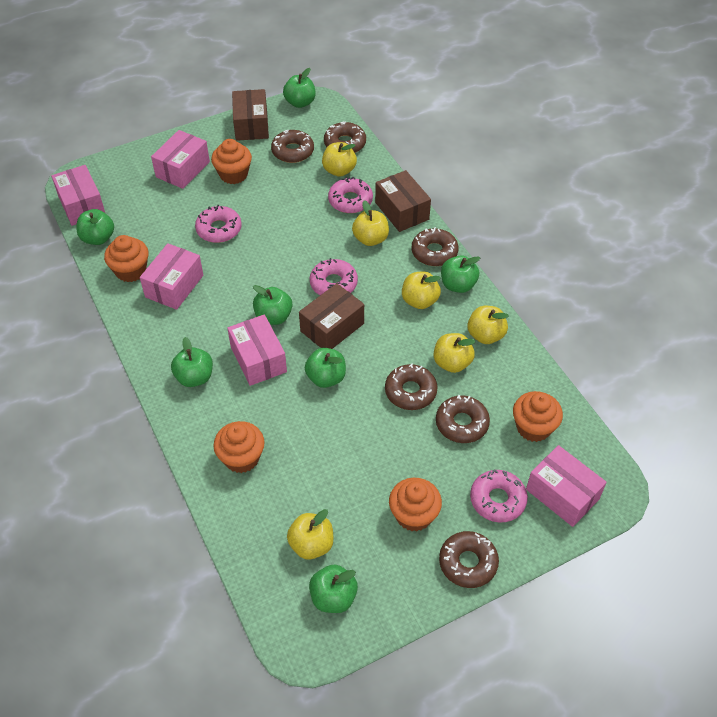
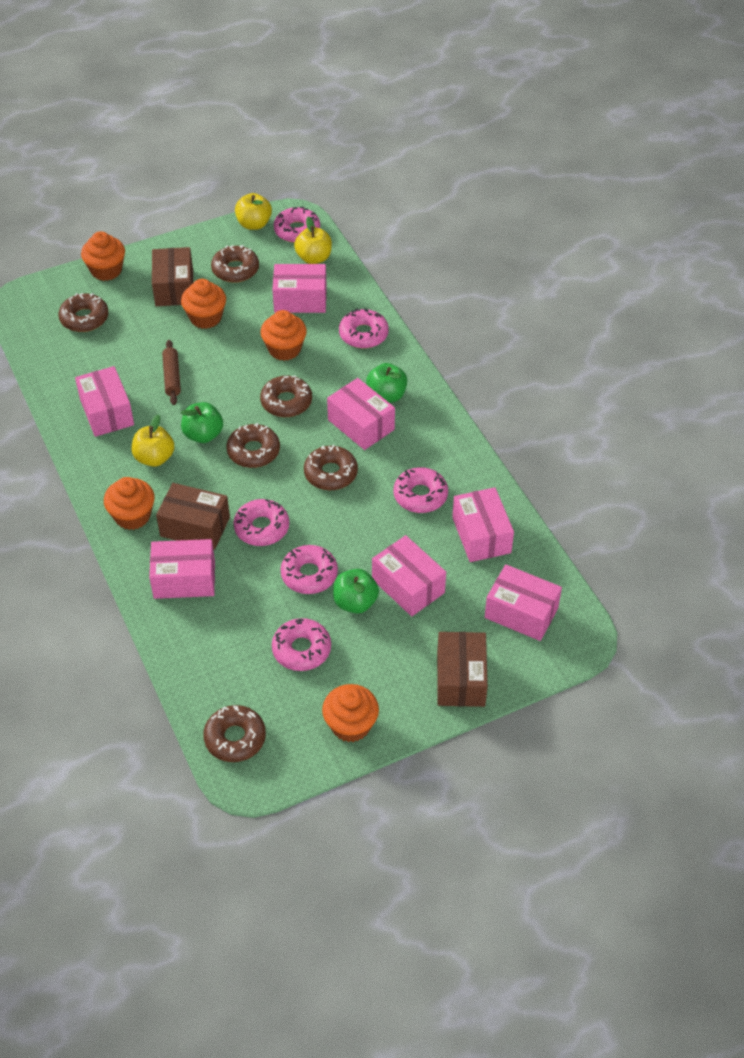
brown rolling pin: 0 -> 1
green apple: 7 -> 3
pink box: 5 -> 7
pink donut: 4 -> 6
yellow apple: 6 -> 3

